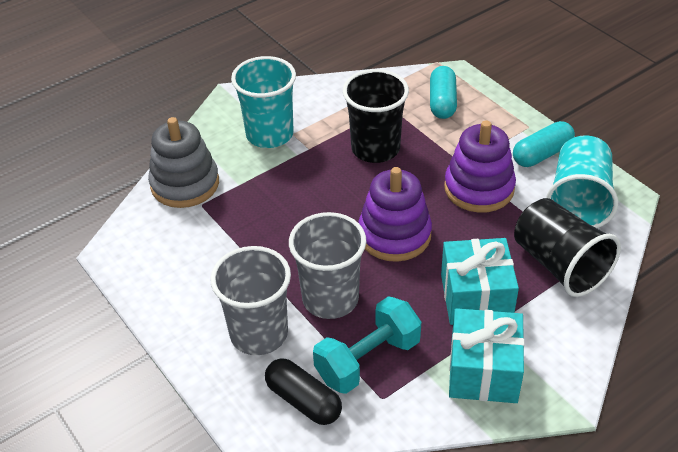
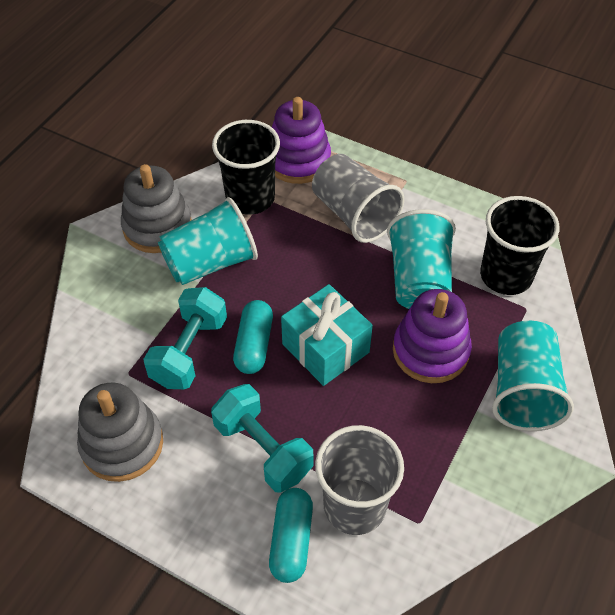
black capsule: 1 -> 0
grey stacking toy: 1 -> 2
turquoise cup: 2 -> 3
turquoise dumbbell: 1 -> 2
turquoise gift: 2 -> 1

